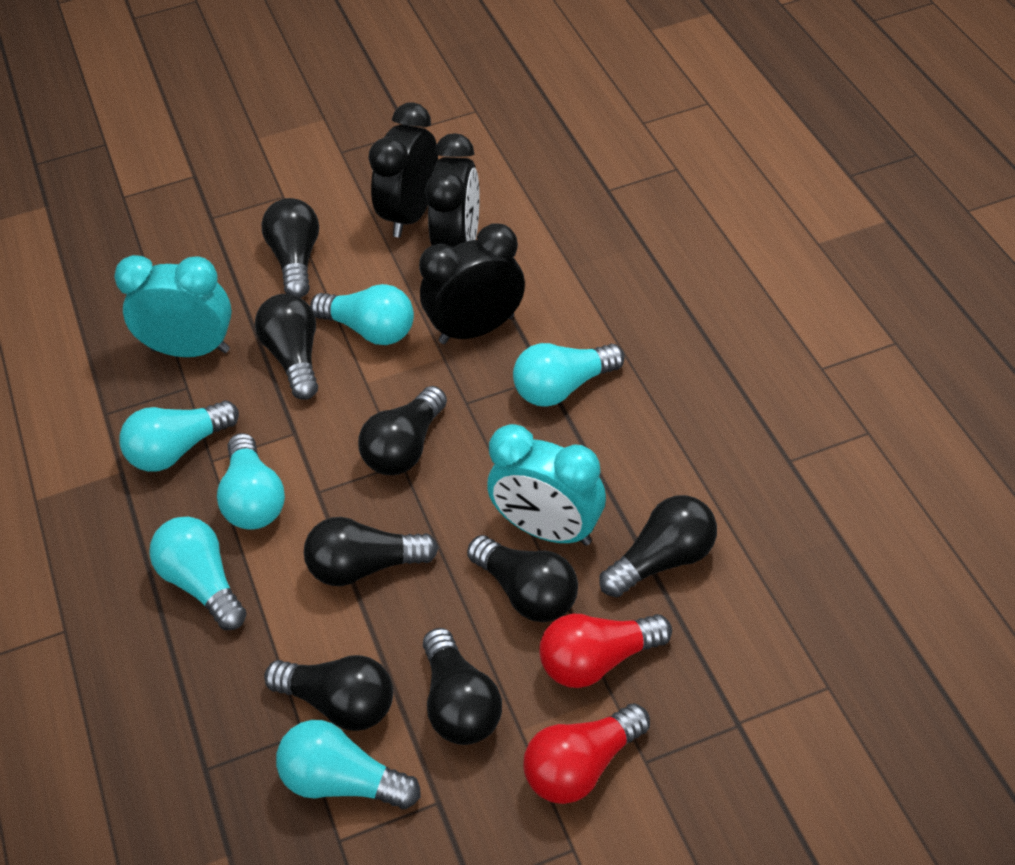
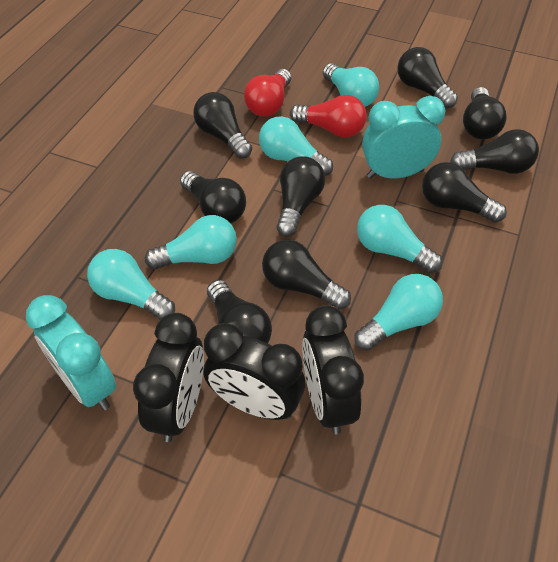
black light bulb: 8 -> 9

